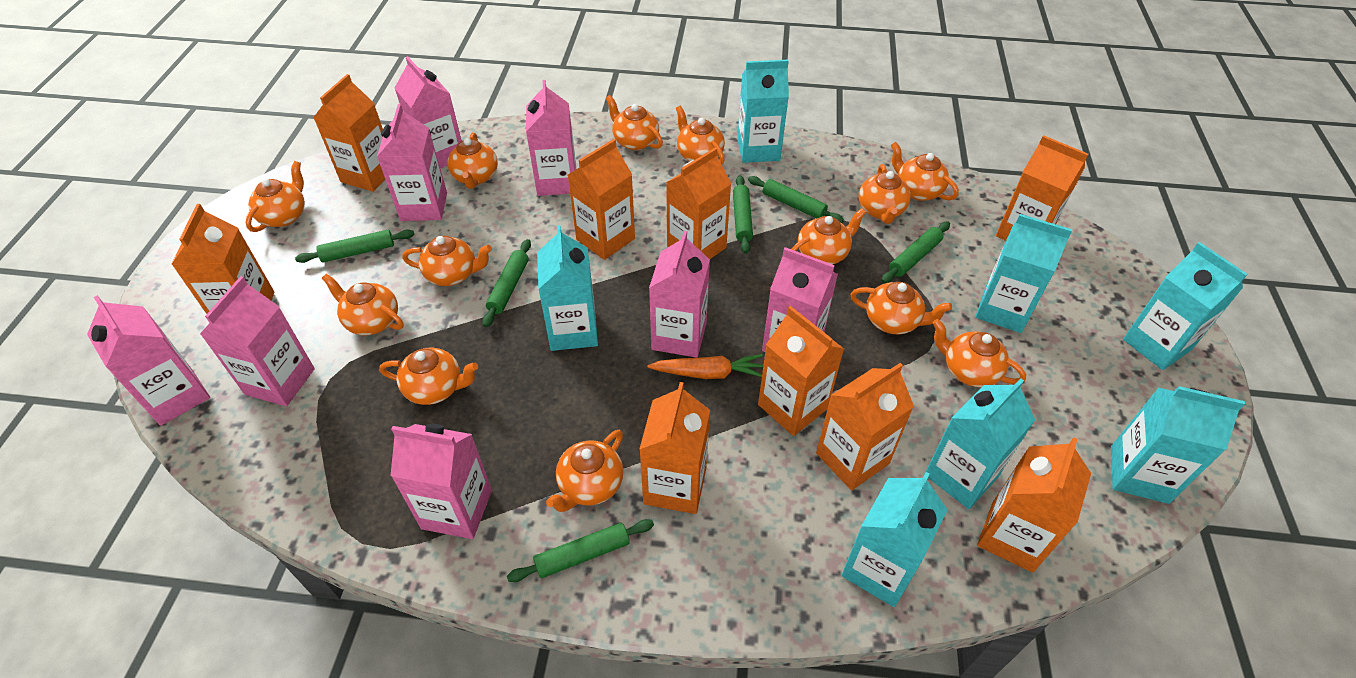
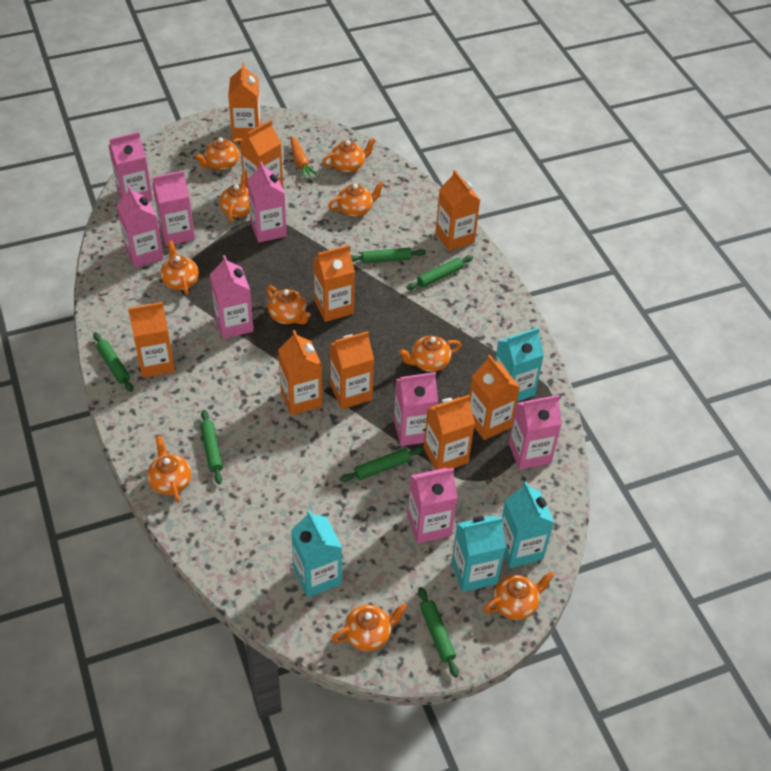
orange teapot: 13 -> 10
turquoise carton: 7 -> 4

